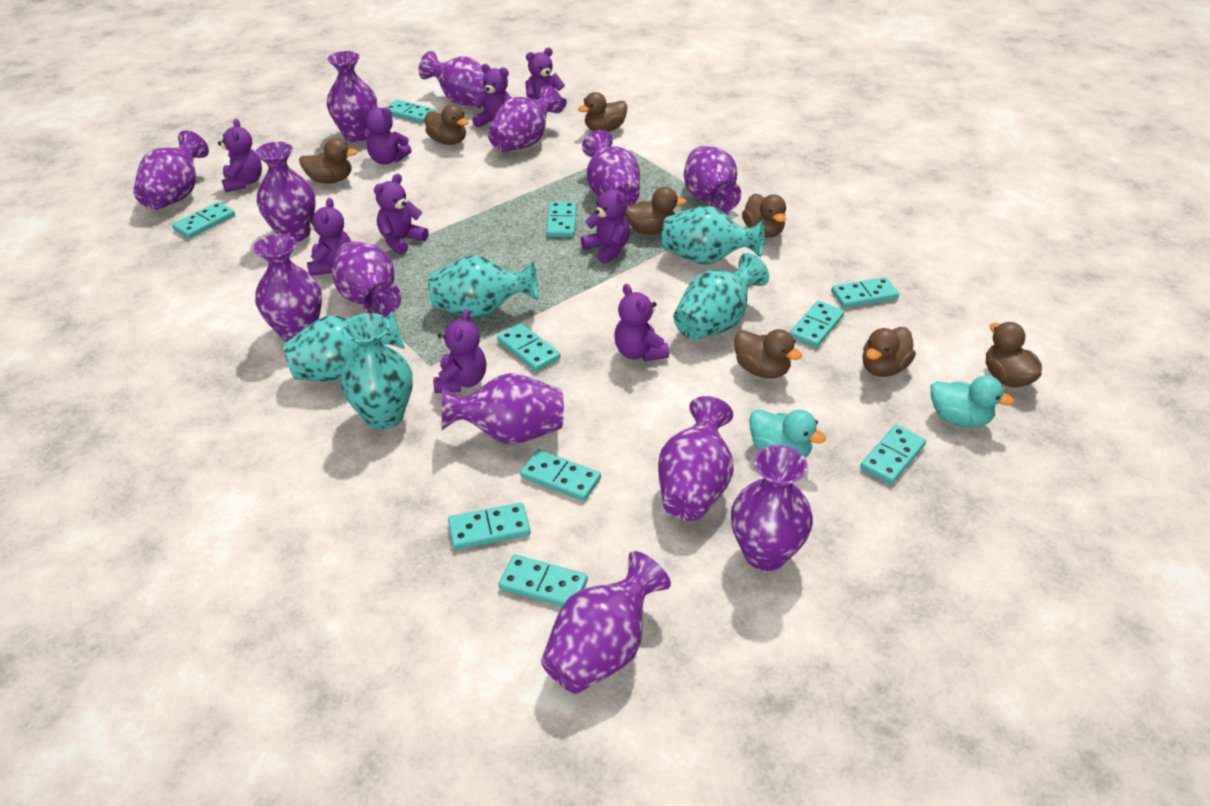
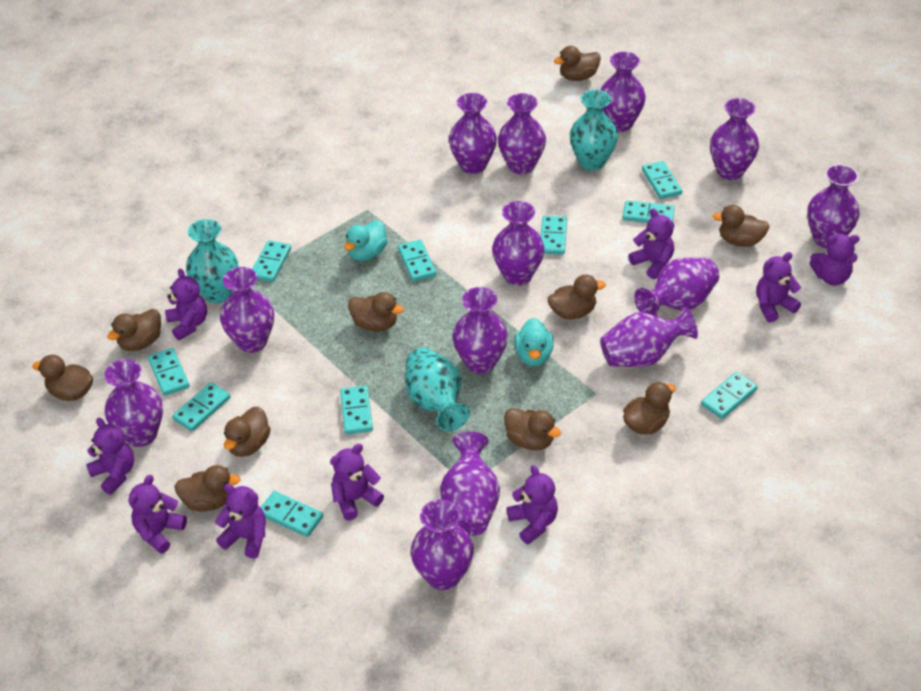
brown duck: 8 -> 10
turquoise vase: 5 -> 3

